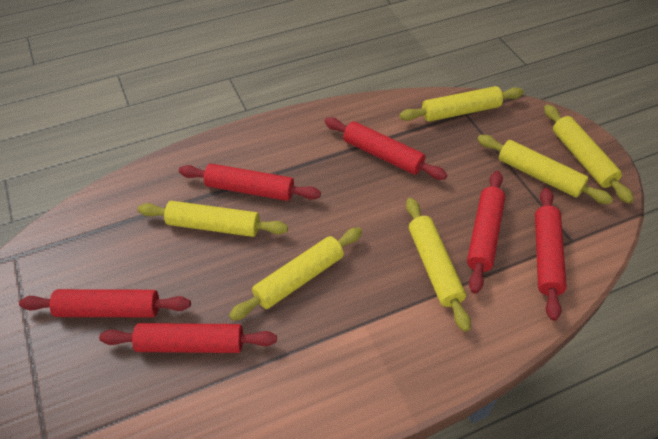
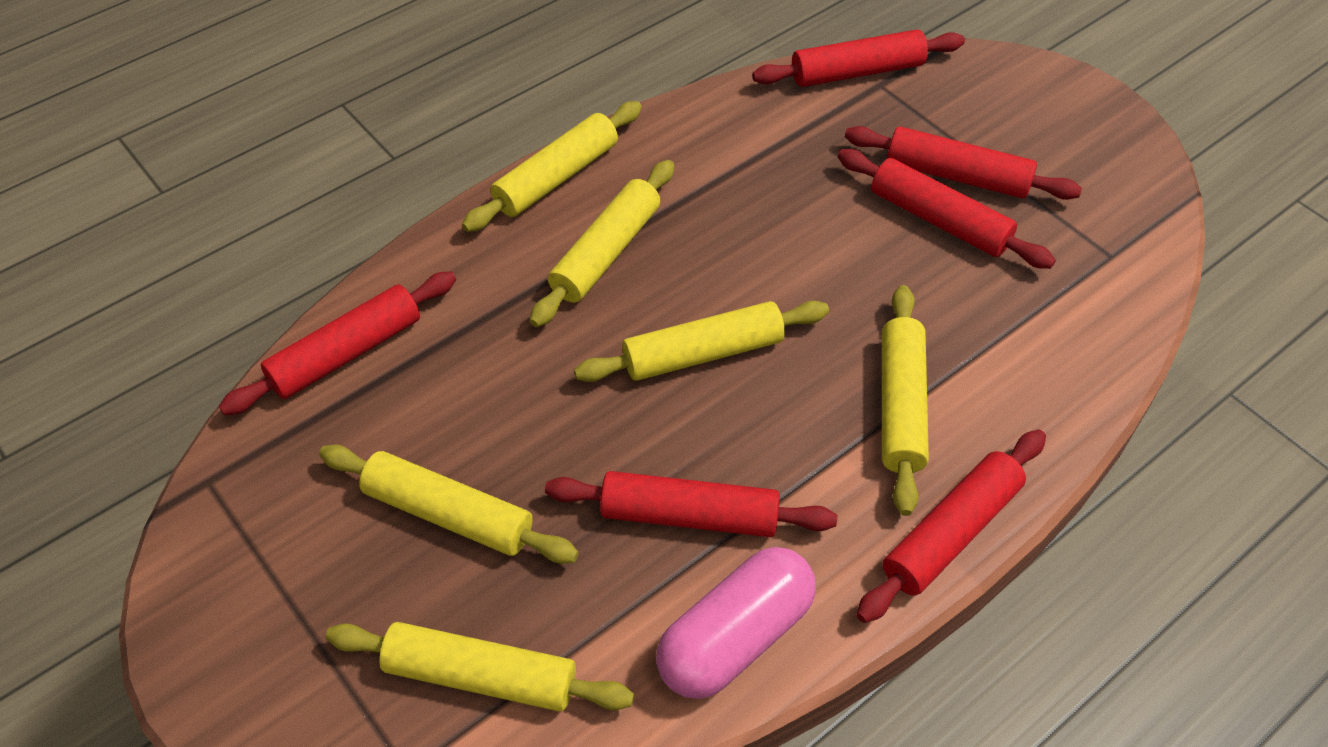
pink capsule: 0 -> 1

